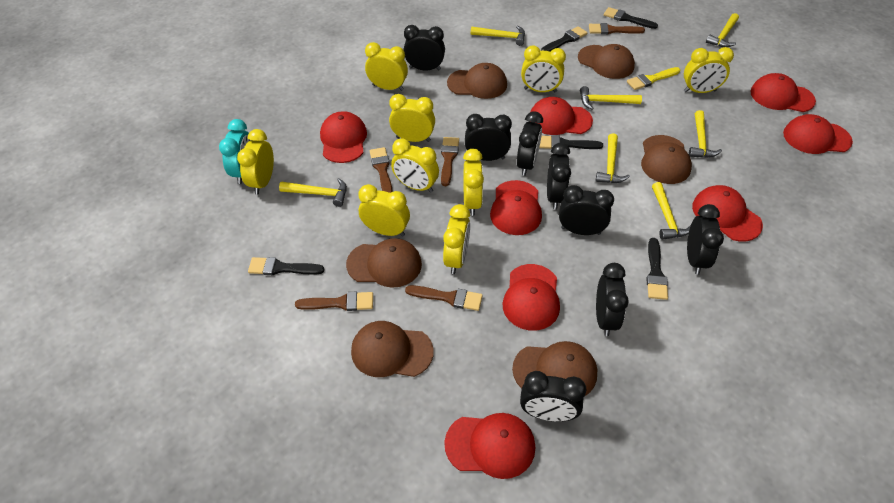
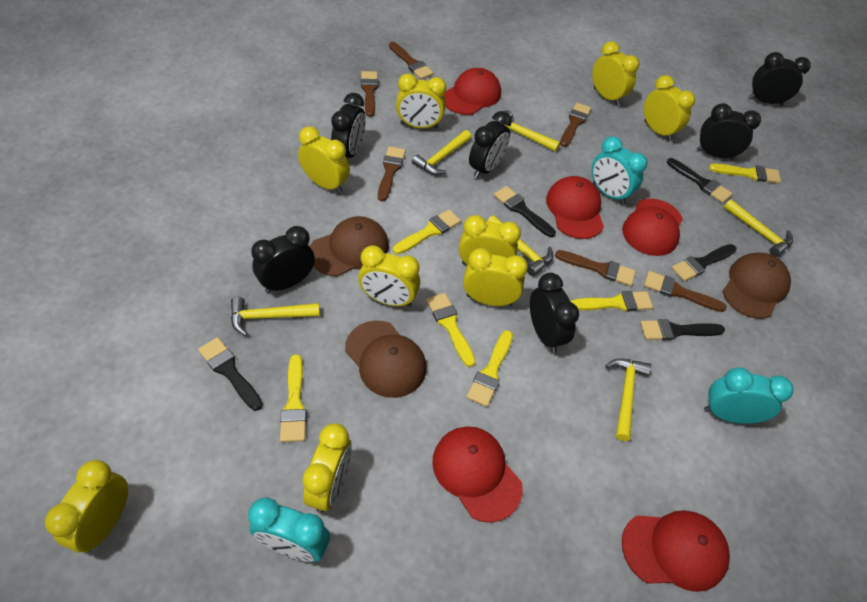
black clock: 8 -> 6
brown brush: 5 -> 6
brown cap: 6 -> 3
red cap: 8 -> 5
turquoise clock: 1 -> 3
yellow brush: 1 -> 6
yellow hammer: 7 -> 6

